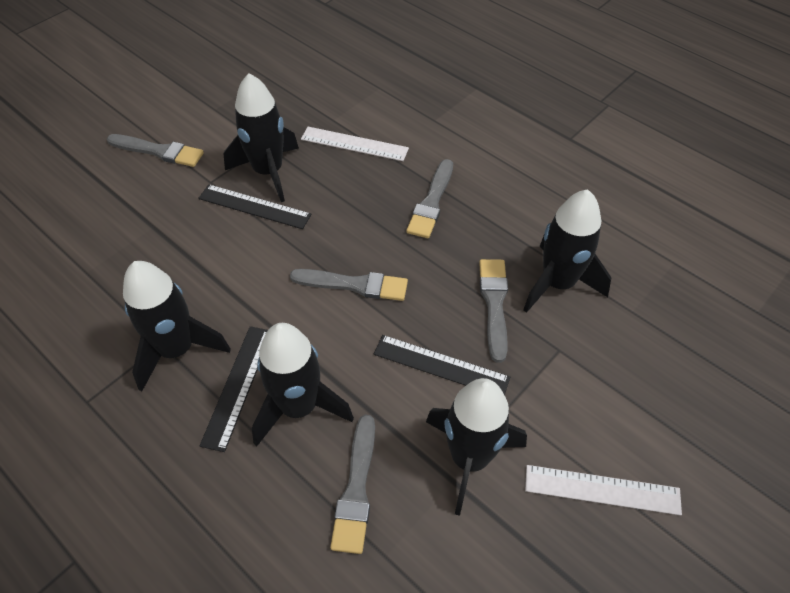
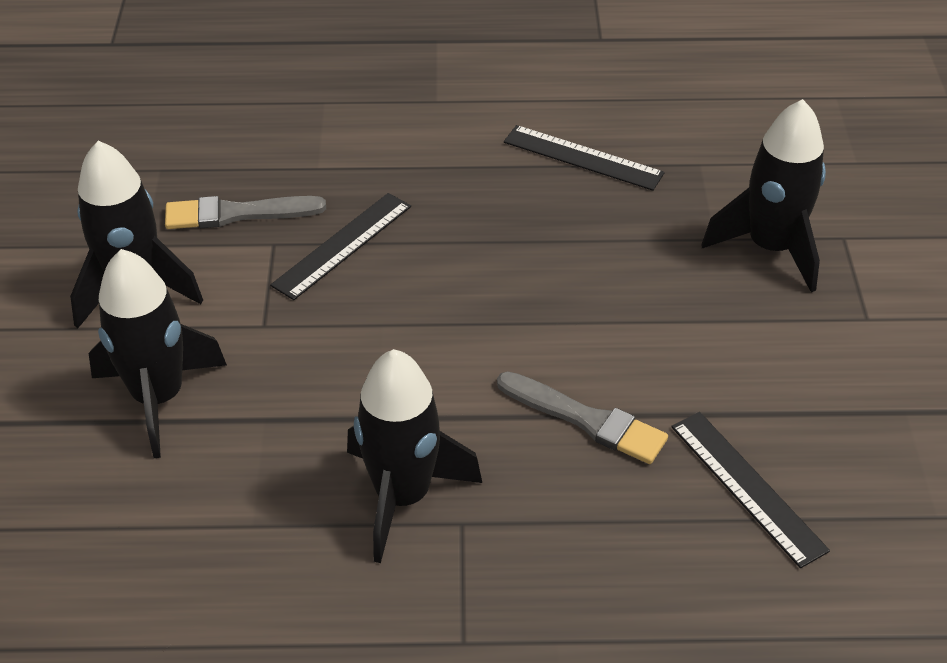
black rocket: 5 -> 4
grey brush: 5 -> 2
white ruler: 2 -> 0

